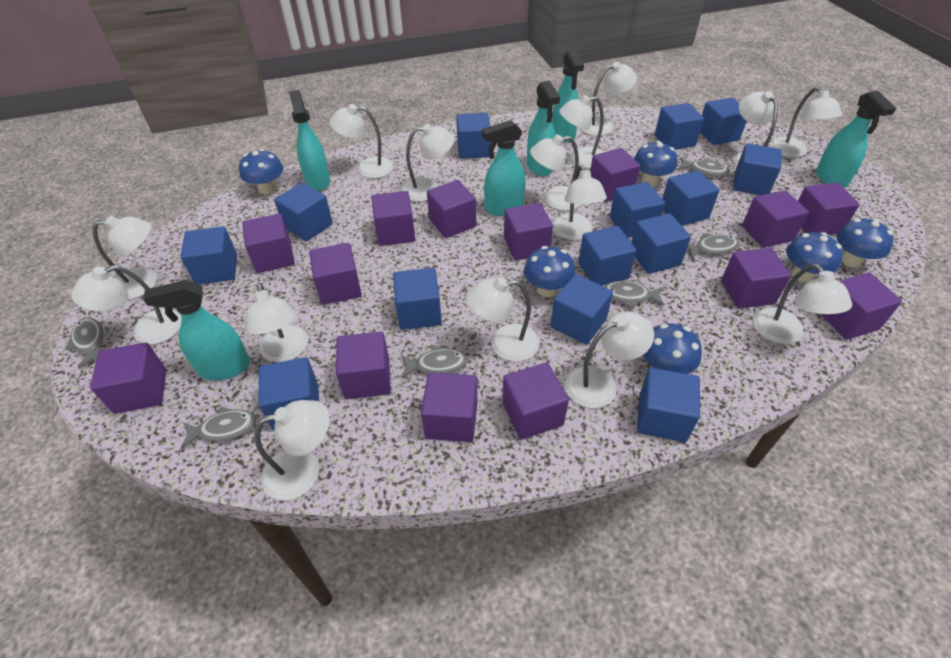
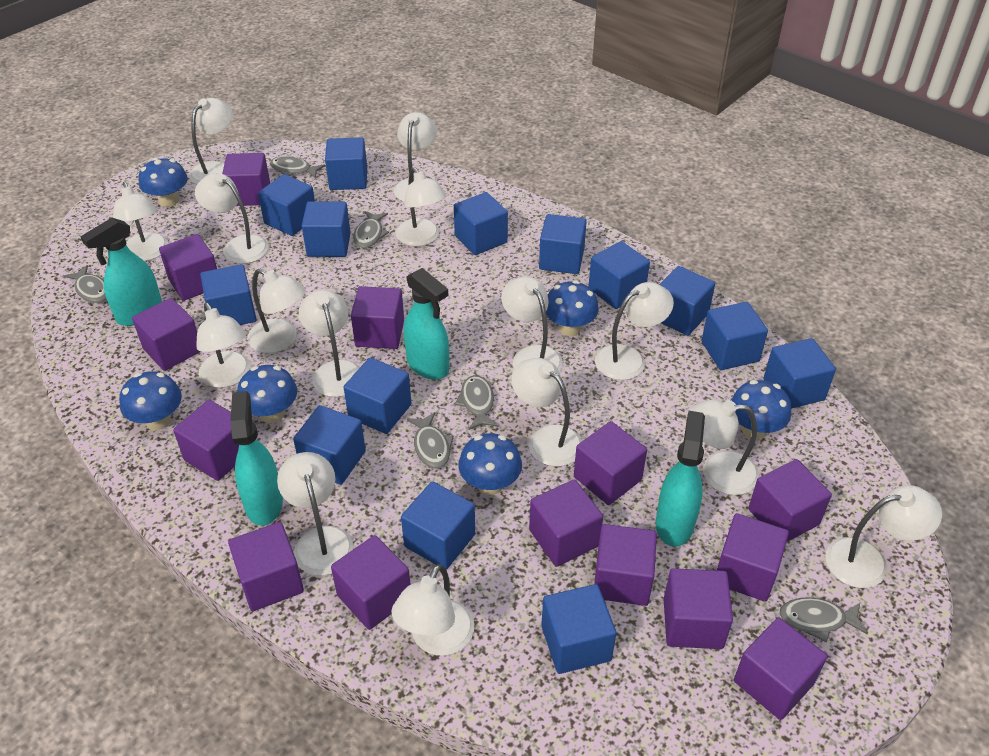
turquoise spray bottle: 6 -> 4

